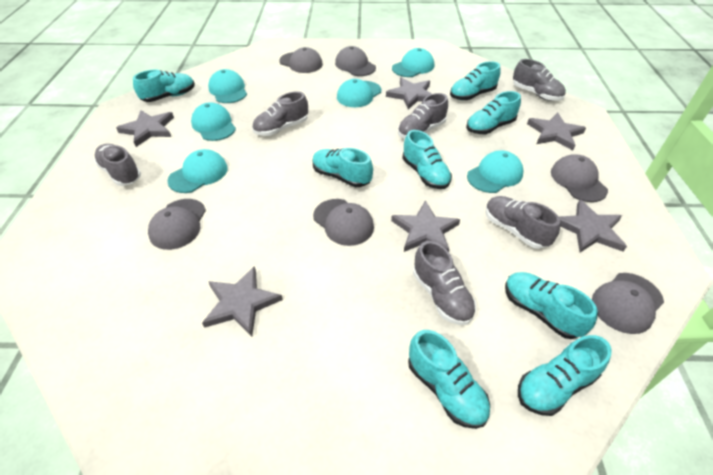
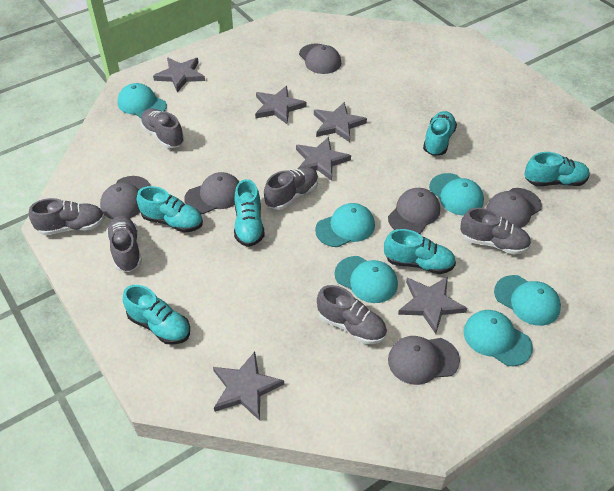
turquoise shoe: 8 -> 6

